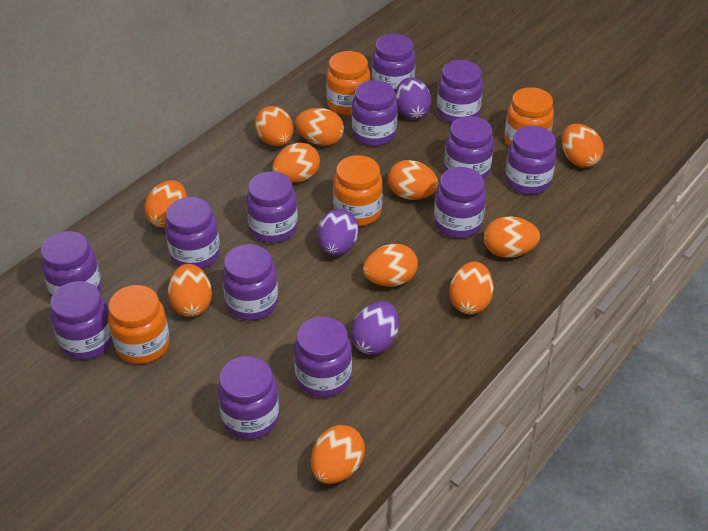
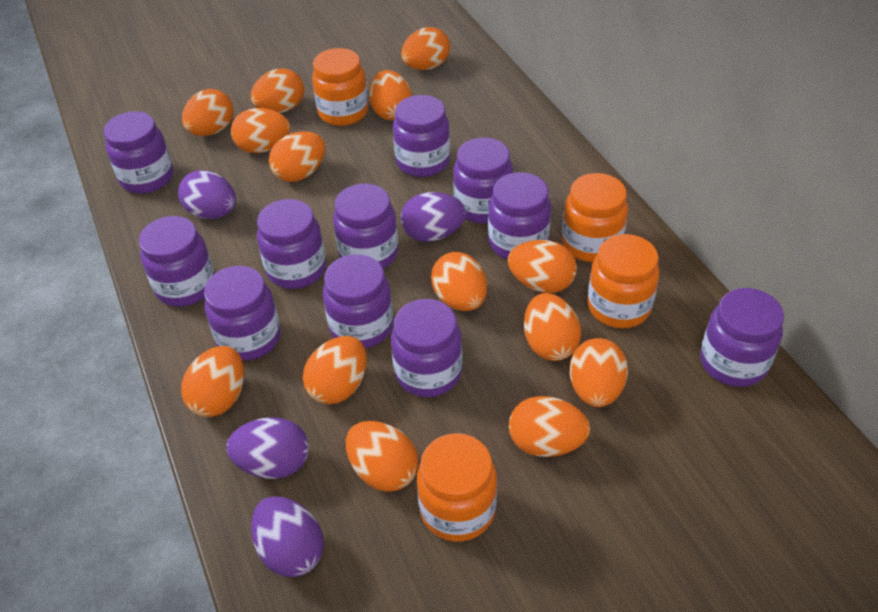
orange egg: 11 -> 14
purple egg: 3 -> 4
purple jar: 13 -> 11

